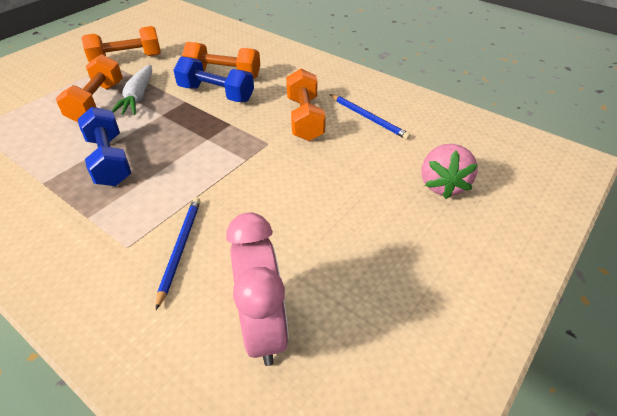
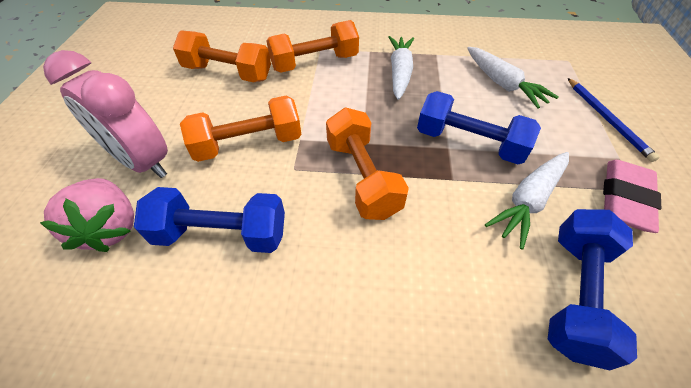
blue dumbbell: 2 -> 3
blue pencil: 2 -> 1
pink eraser: 0 -> 1
white carrot: 1 -> 3

